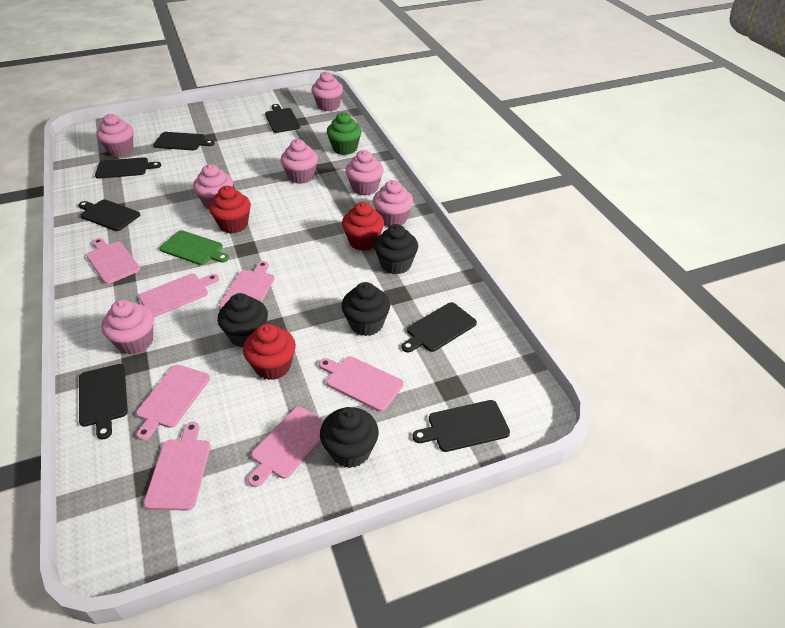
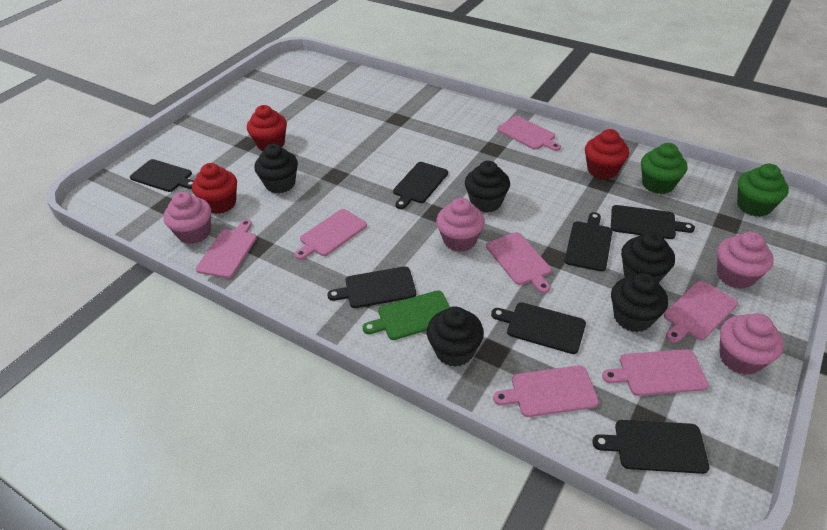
black cupcake: 4 -> 5
green cupcake: 1 -> 2
pink cupcake: 7 -> 4

